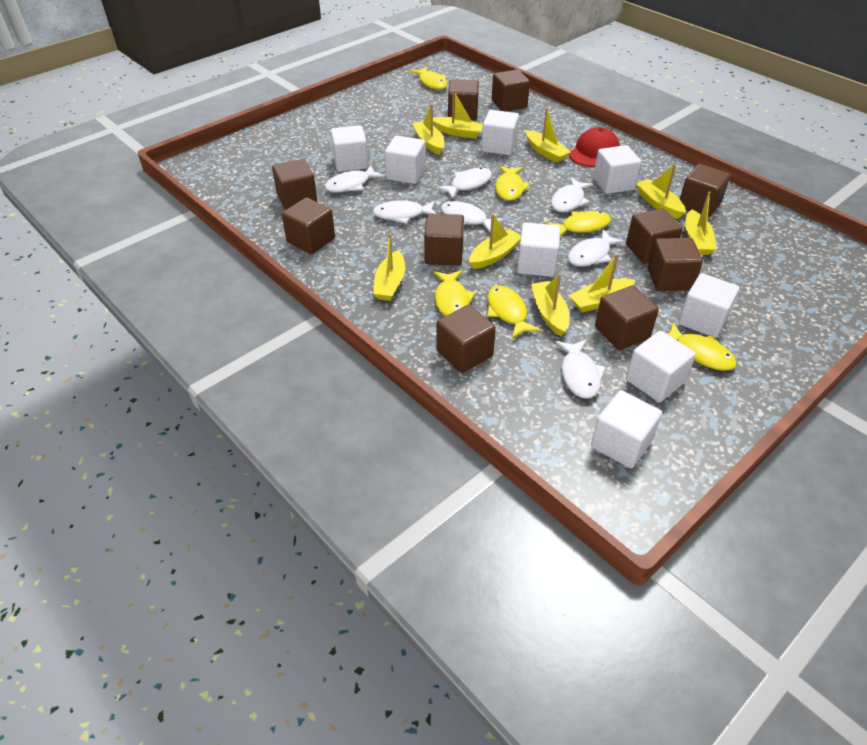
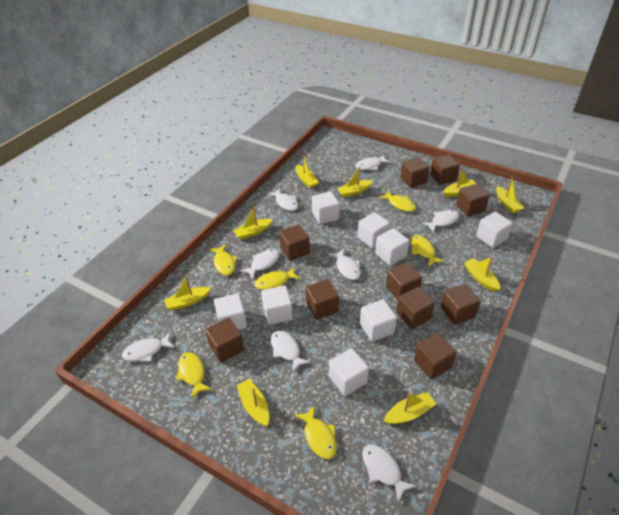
red cap: 1 -> 0
white fish: 7 -> 8

